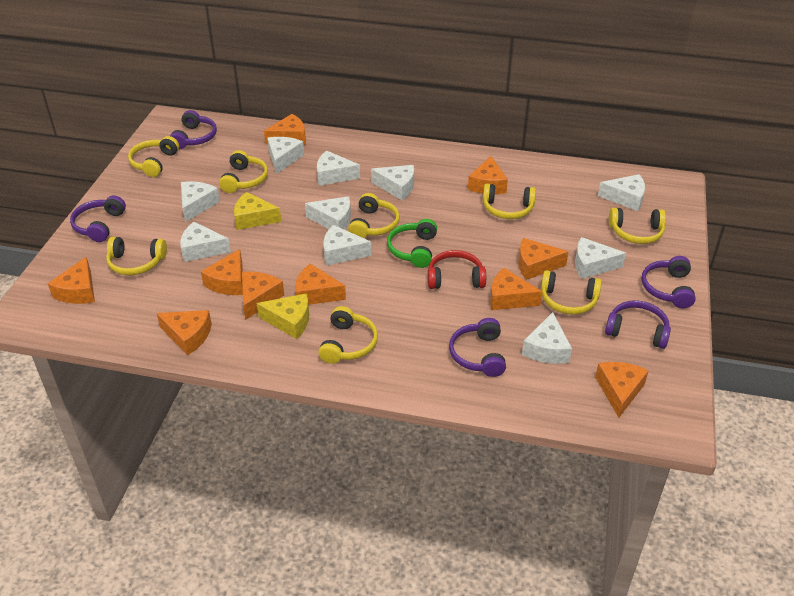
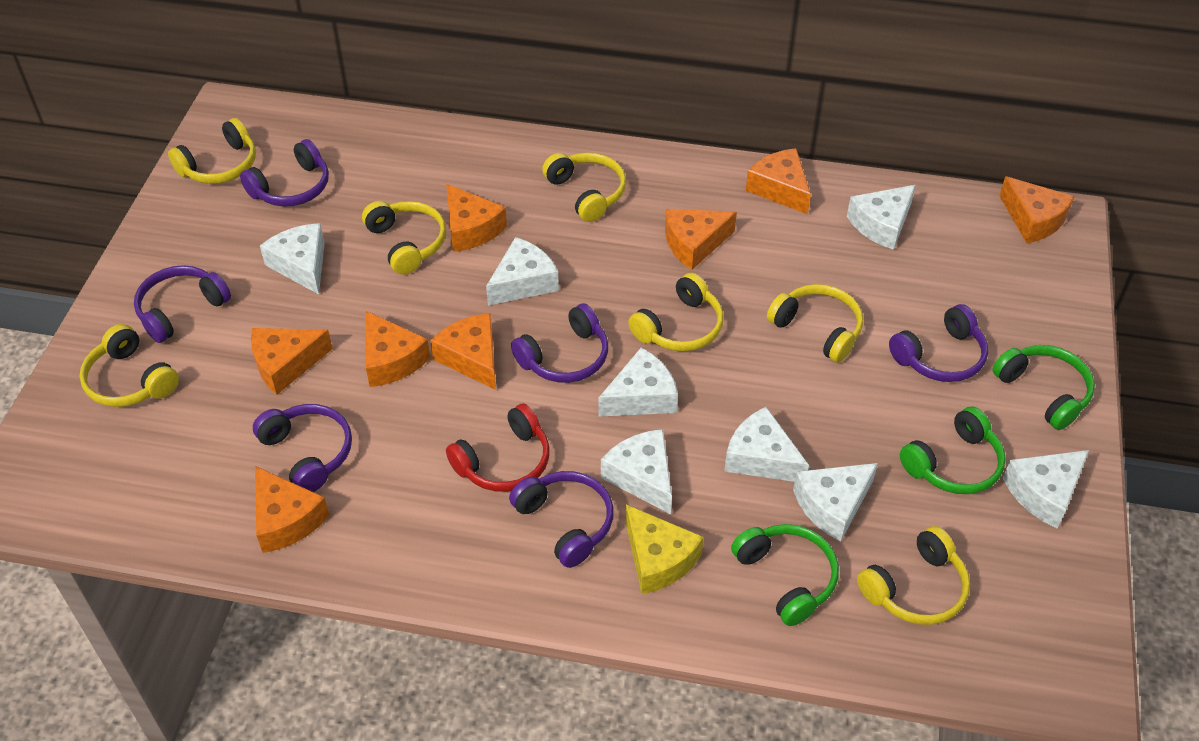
green headphones: 1 -> 3
orange cheese: 10 -> 8
purple headphones: 5 -> 6
white cheese: 10 -> 8
yellow cheese: 2 -> 1
yellow headphones: 8 -> 7

